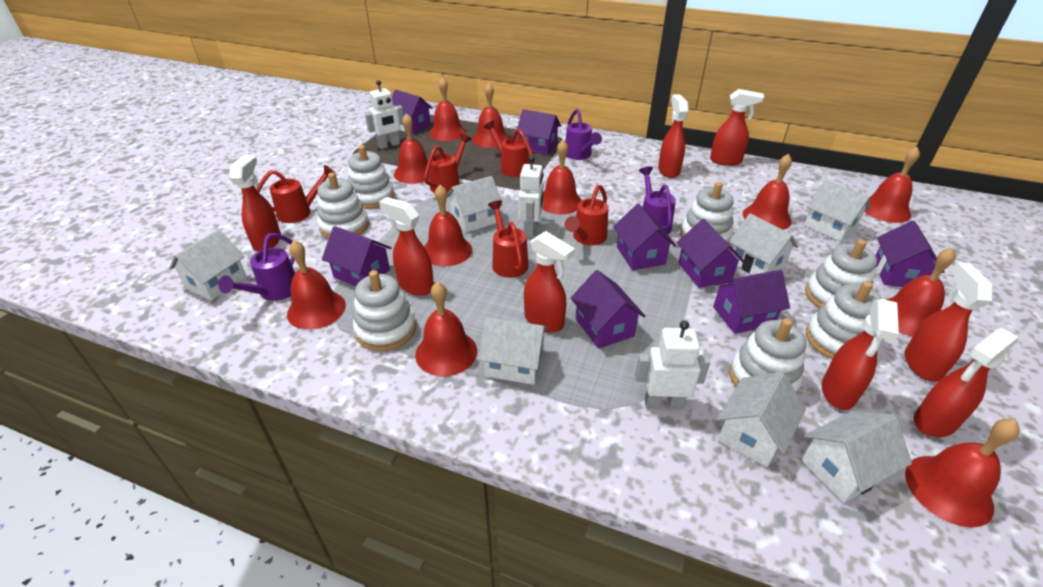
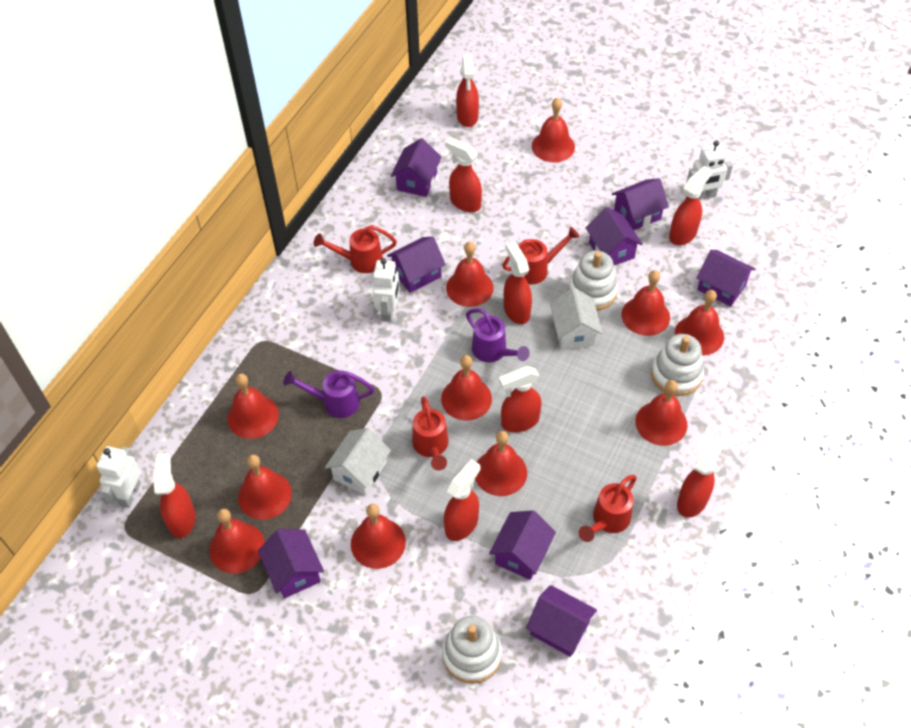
purple watering can: 3 -> 2
red watering can: 5 -> 4
white house: 7 -> 2
white stacking toy: 7 -> 3

